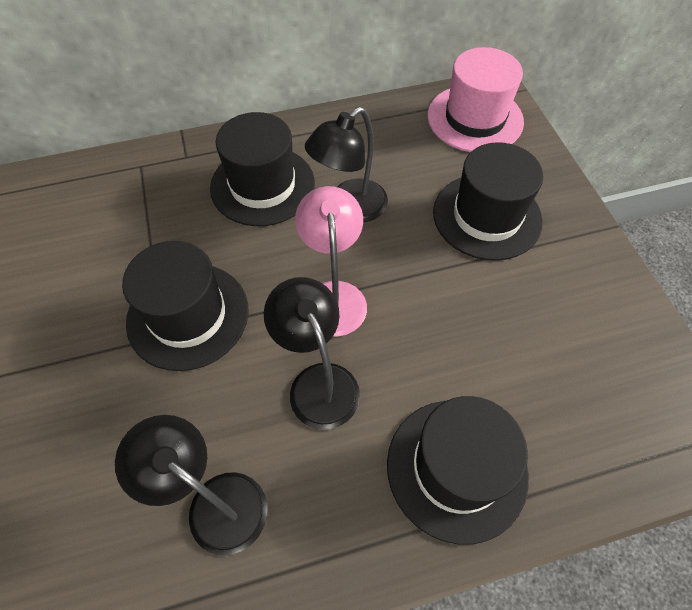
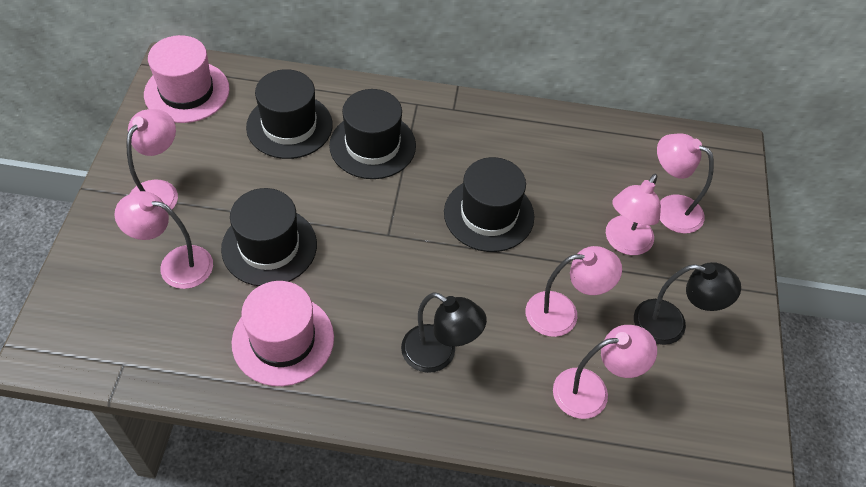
black lamp: 3 -> 2
pink hat: 1 -> 2
pink lamp: 1 -> 6

